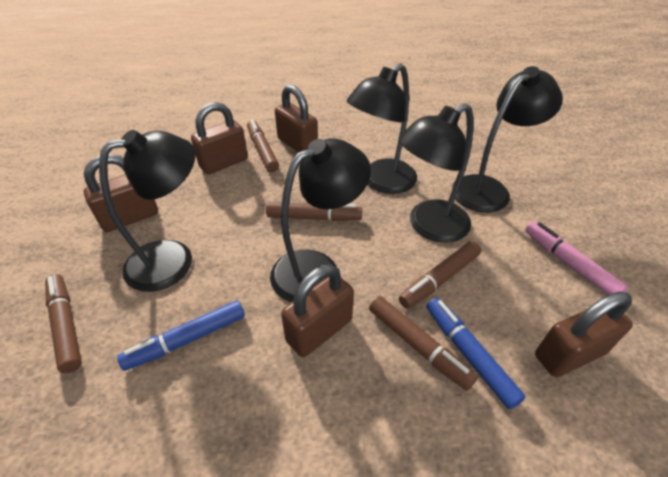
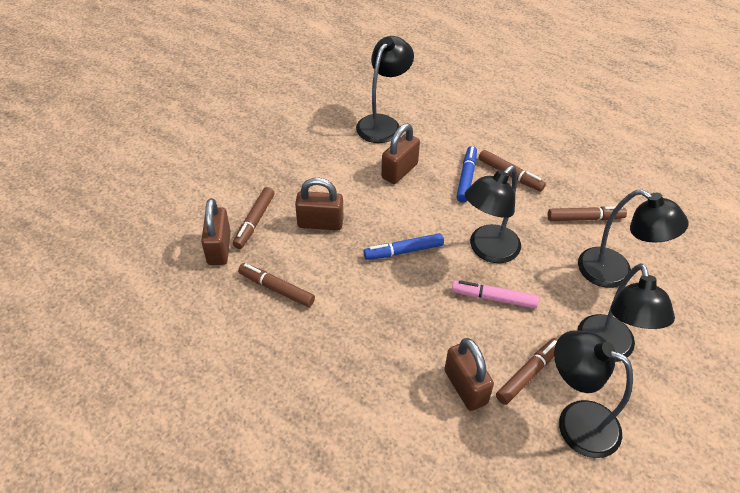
brown padlock: 5 -> 4

